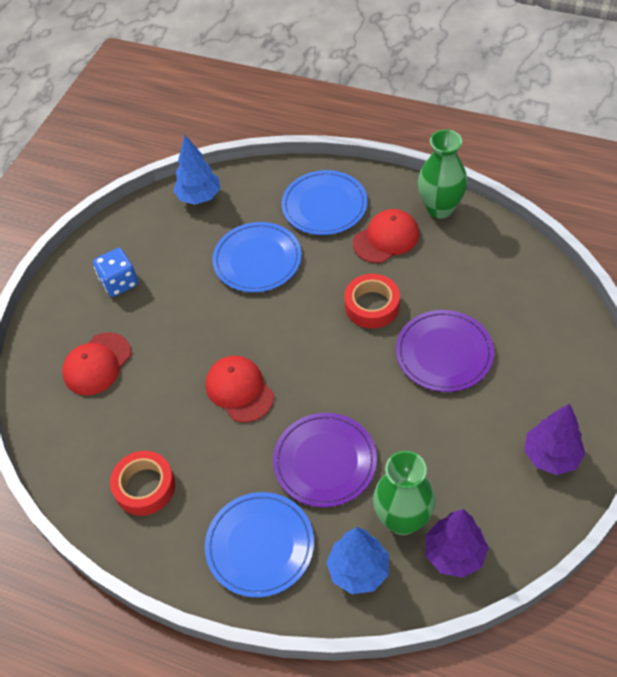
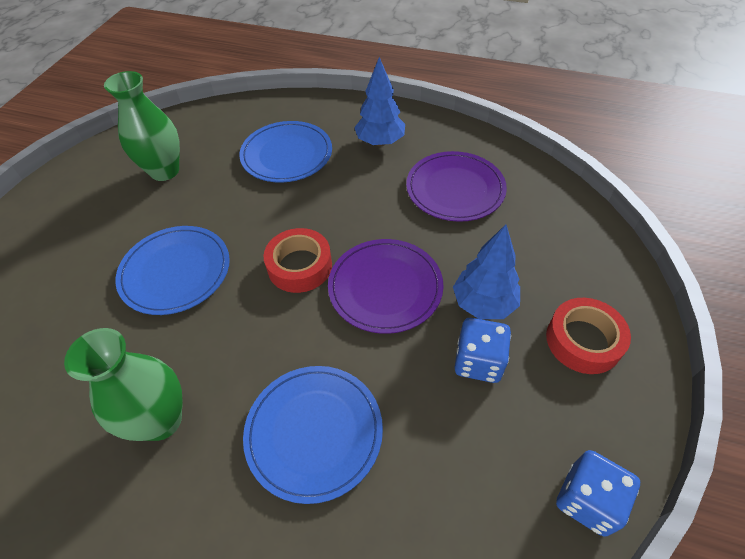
blue dice: 1 -> 2
purple tree: 2 -> 0
red cap: 3 -> 0

